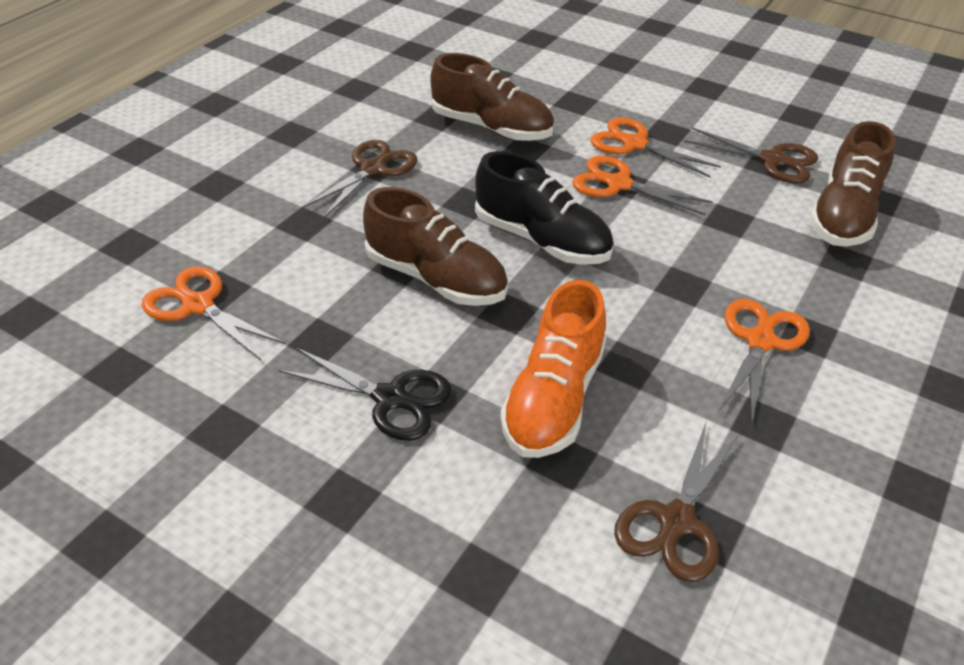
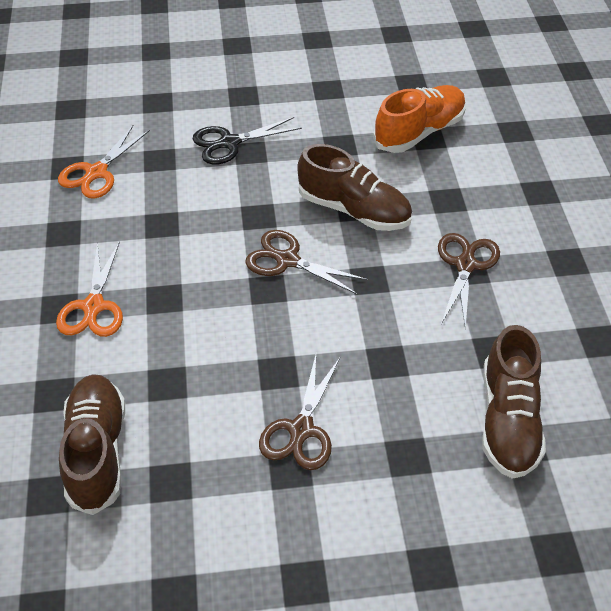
black shoe: 1 -> 0
orange scissors: 4 -> 2

